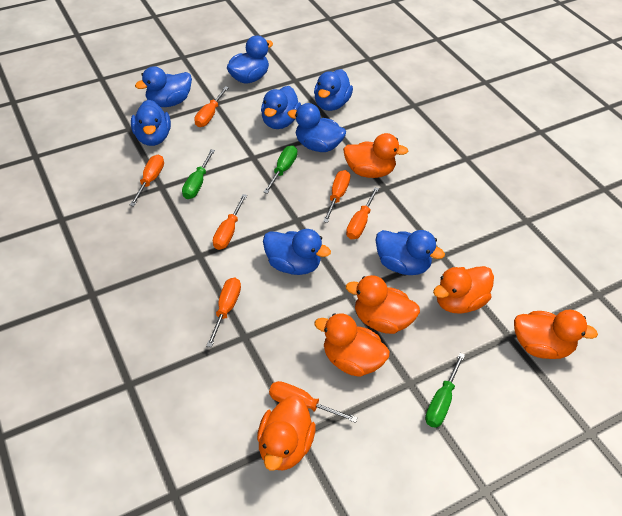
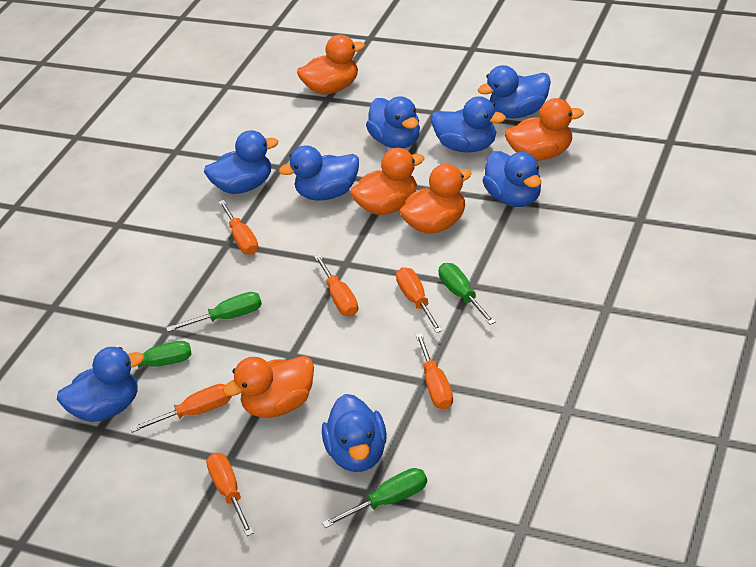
green screwdriver: 3 -> 4
orange duck: 6 -> 5
orange screwdriver: 7 -> 6

